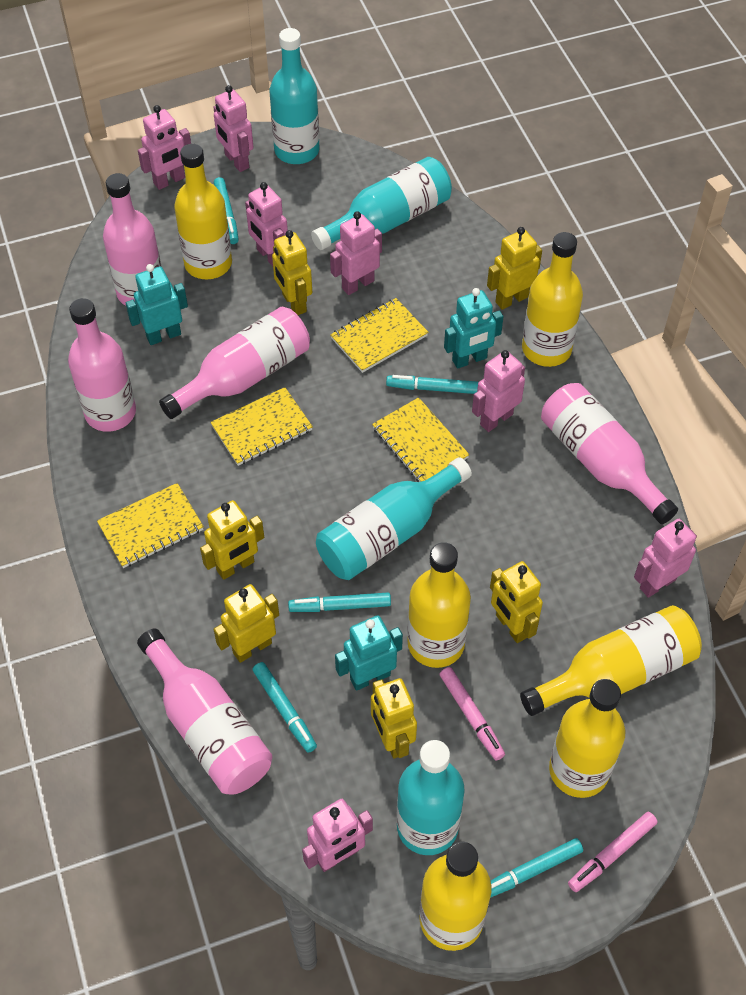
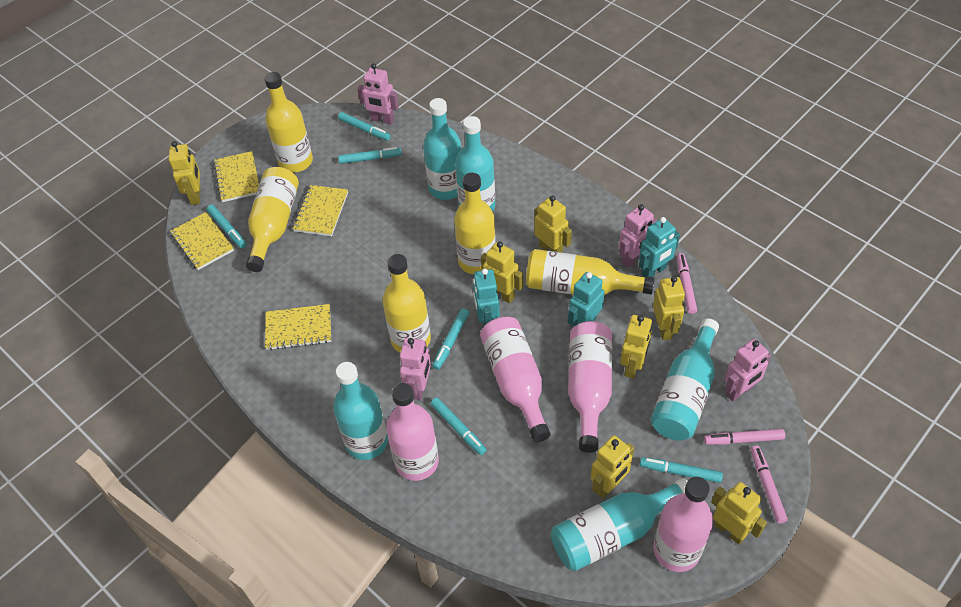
pink bottle: 5 -> 4
pink marker: 2 -> 3
pink robot: 7 -> 4
turquoise bottle: 4 -> 5
turquoise marker: 5 -> 6
yellow bottle: 6 -> 5
yellow robot: 6 -> 7

